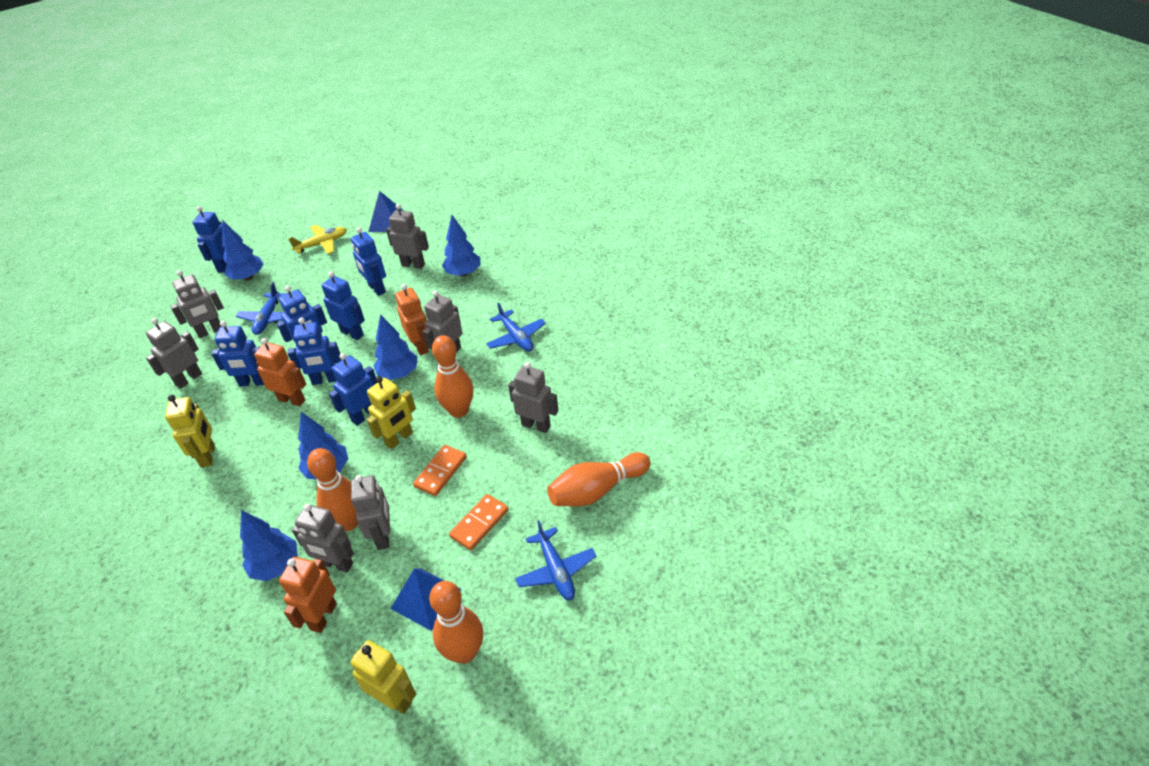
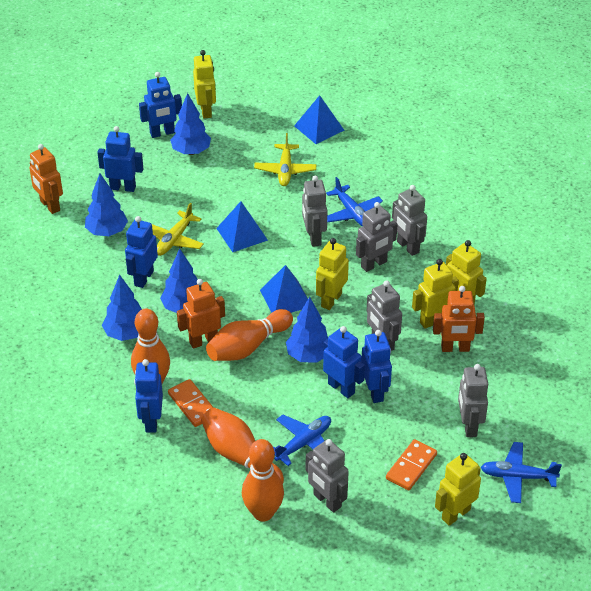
blue pyramid: 2 -> 3
blue robot: 7 -> 6
grey robot: 7 -> 6
yellow plane: 1 -> 2
yellow robot: 3 -> 5

